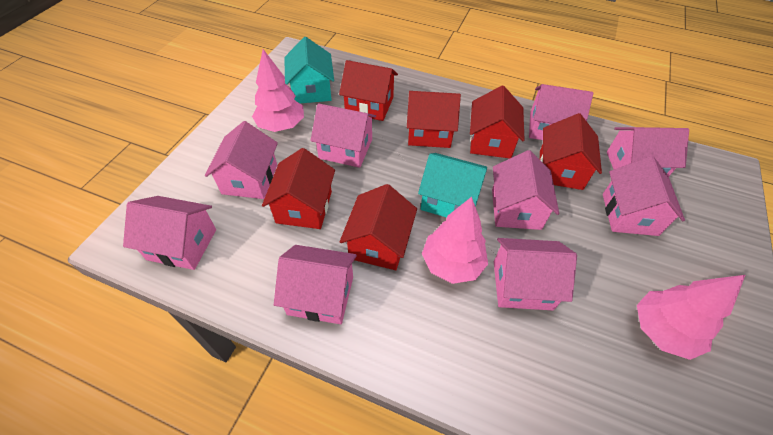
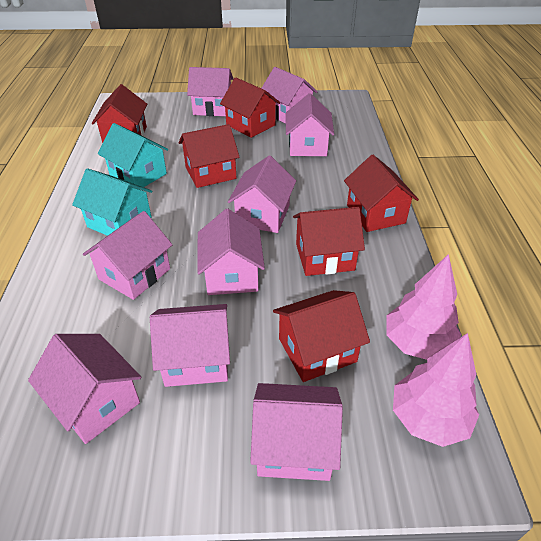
pink tree: 3 -> 2

